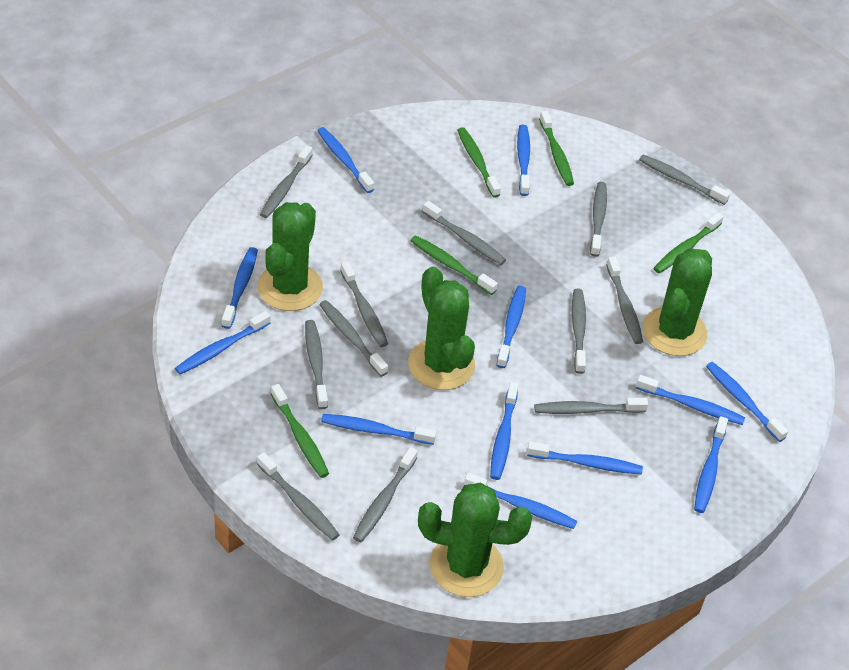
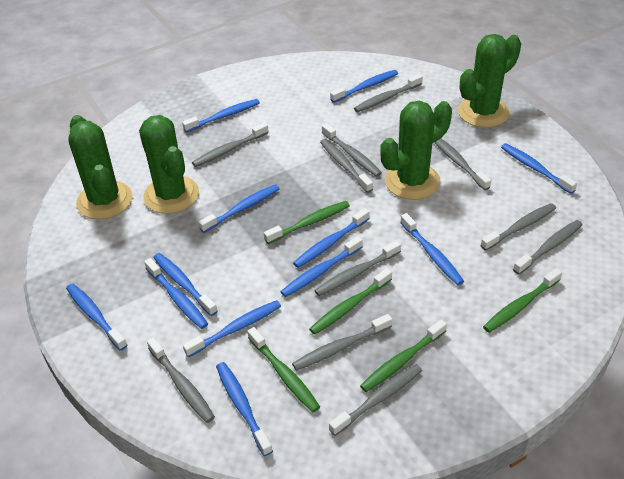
grey toothbrush: 12 -> 11

